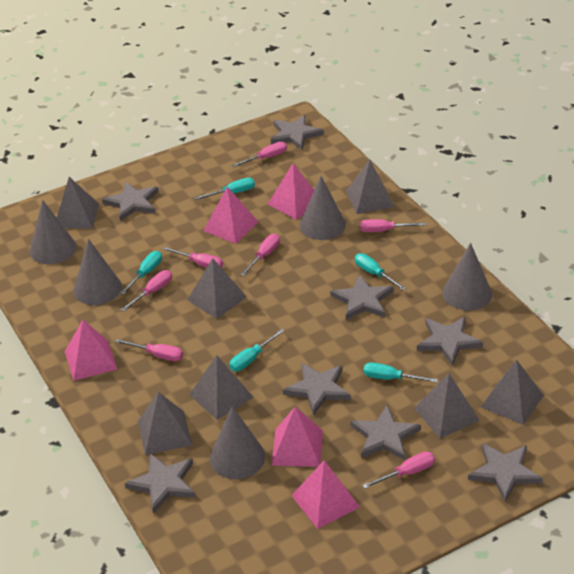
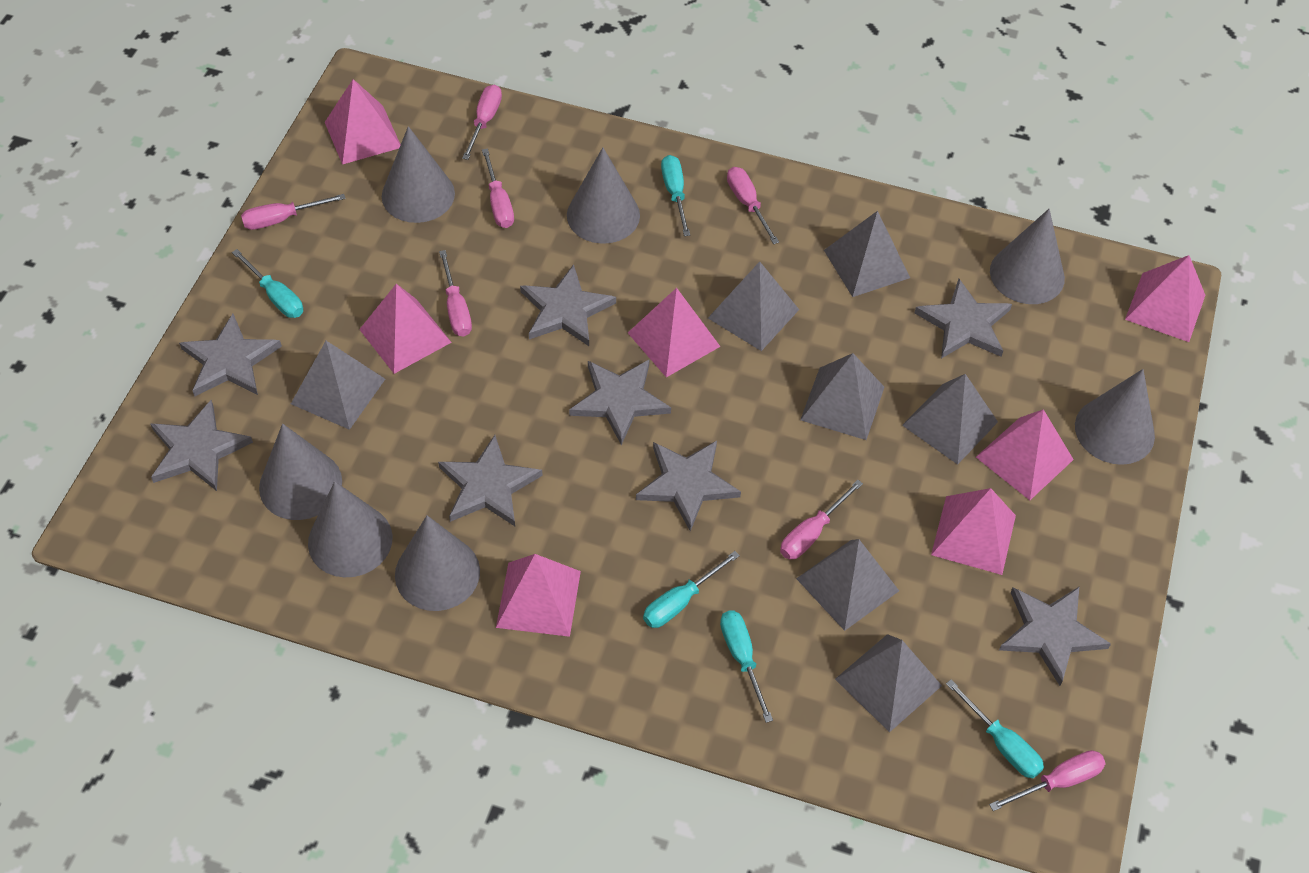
grey cone: 5 -> 7
pink pyramid: 5 -> 7

